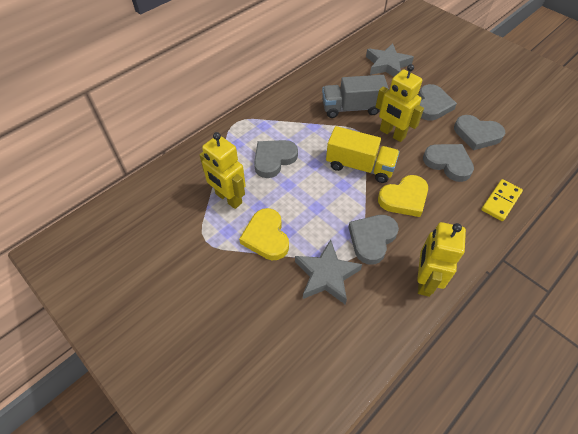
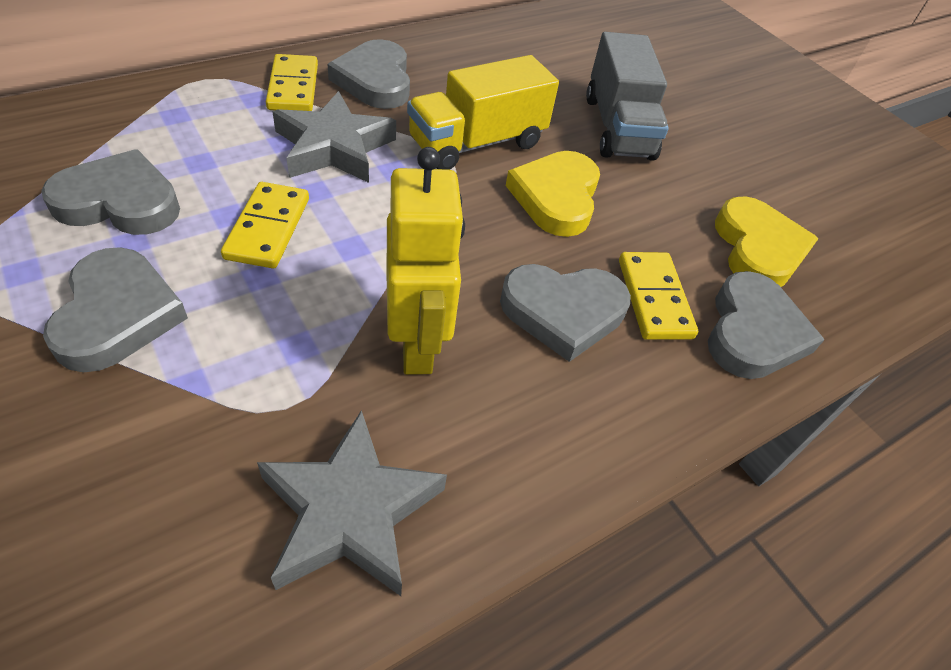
yellow domino: 1 -> 3
yellow robot: 3 -> 1

